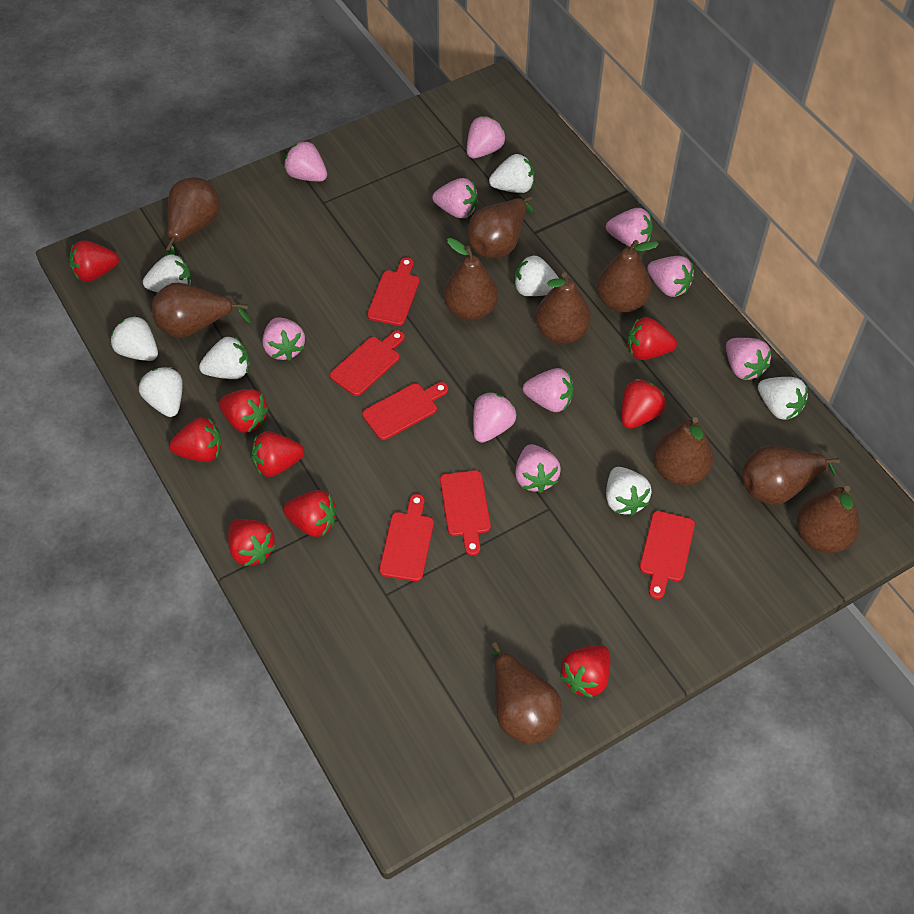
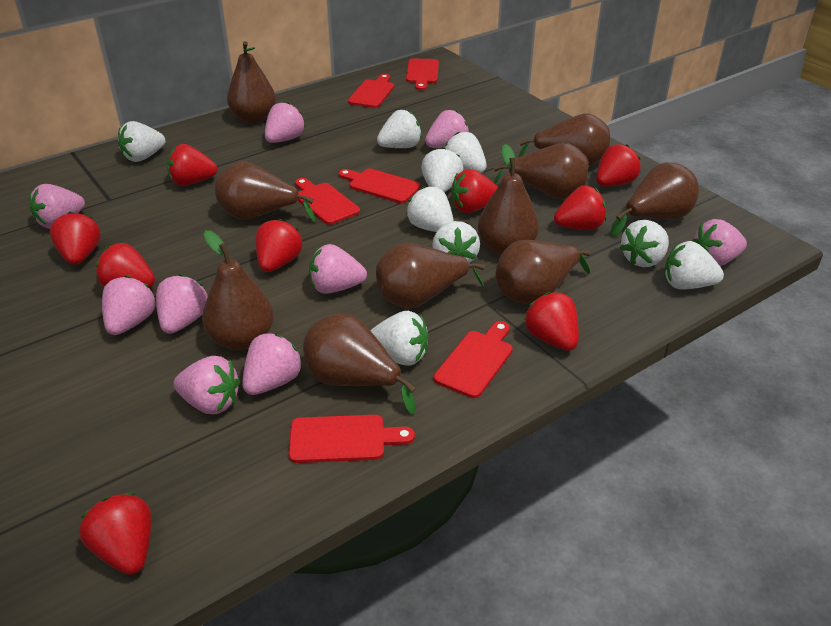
pink strawberry: 10 -> 9
white strawberry: 8 -> 9

